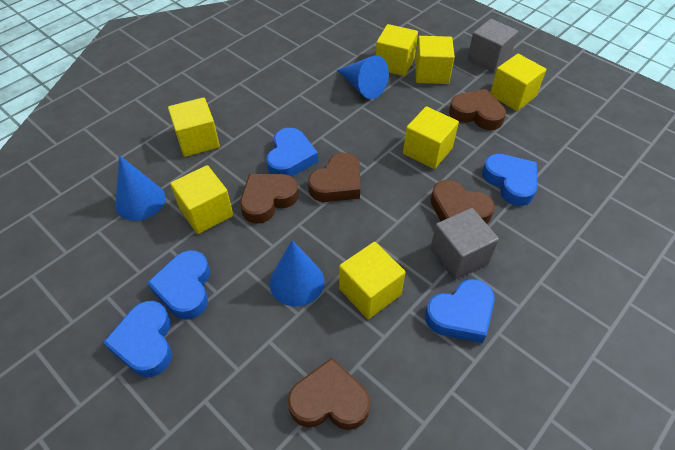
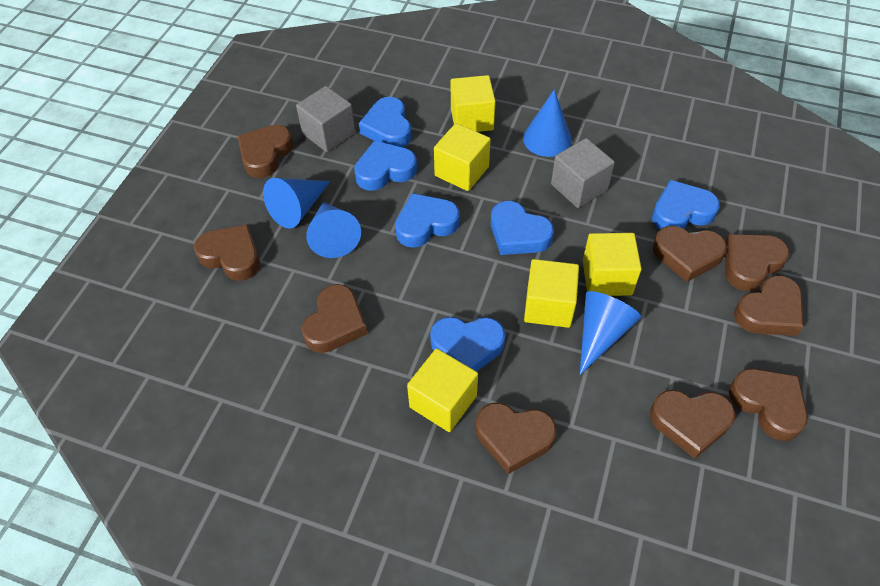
blue cone: 3 -> 4
blue heart: 5 -> 6
brown heart: 5 -> 9
yellow cube: 7 -> 5

